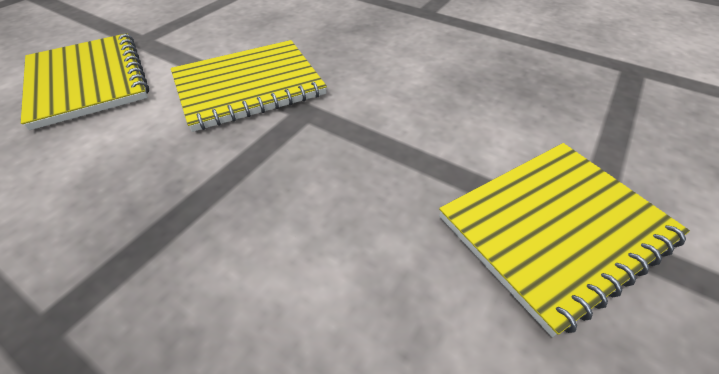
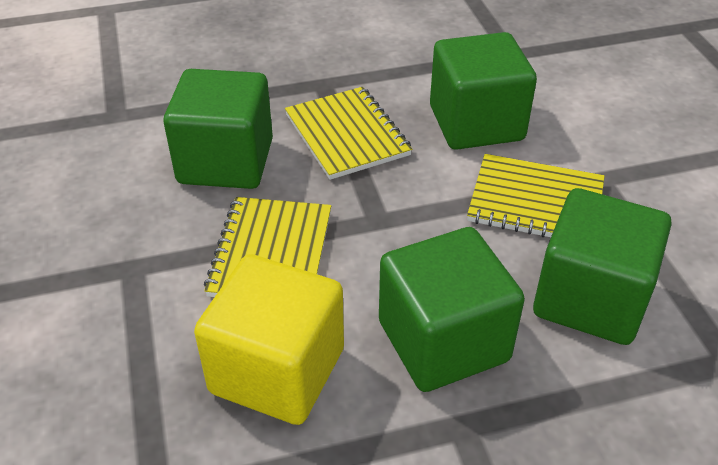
green cube: 0 -> 4
yellow cube: 0 -> 1

